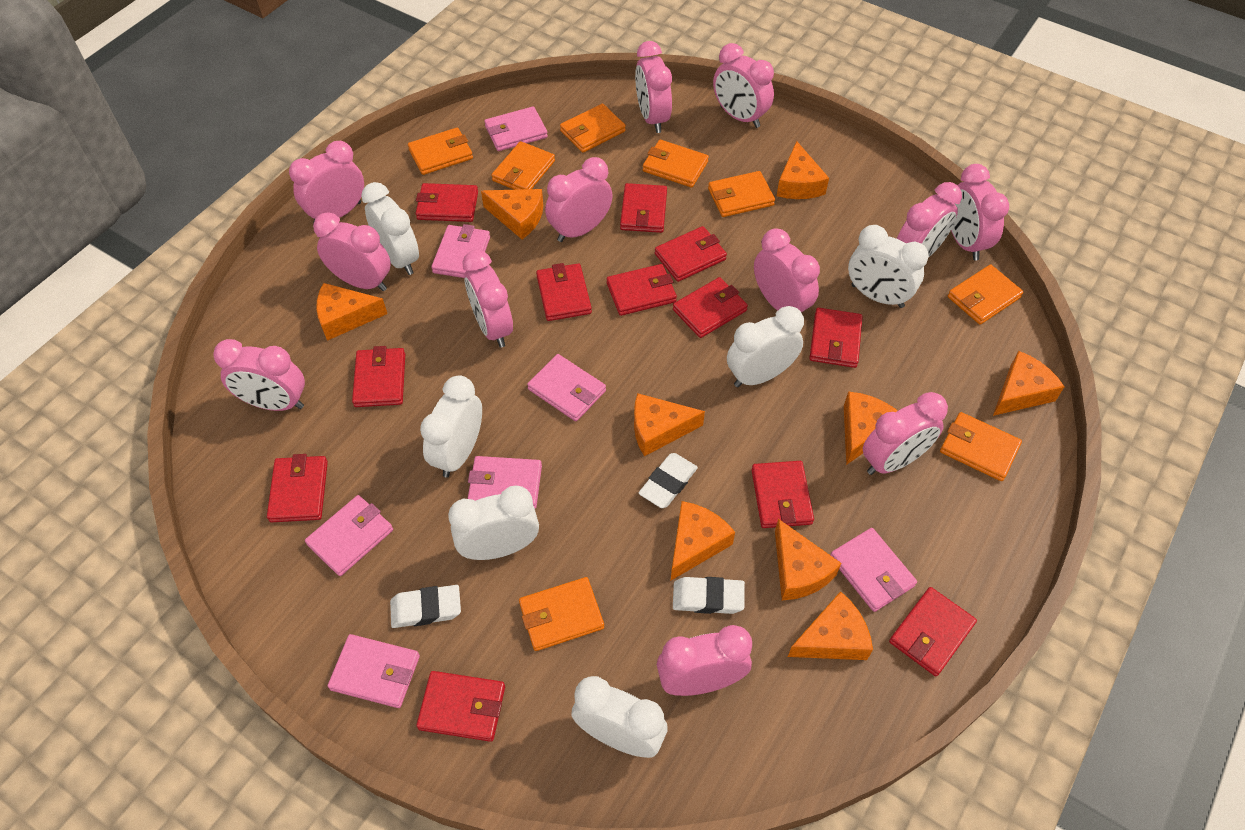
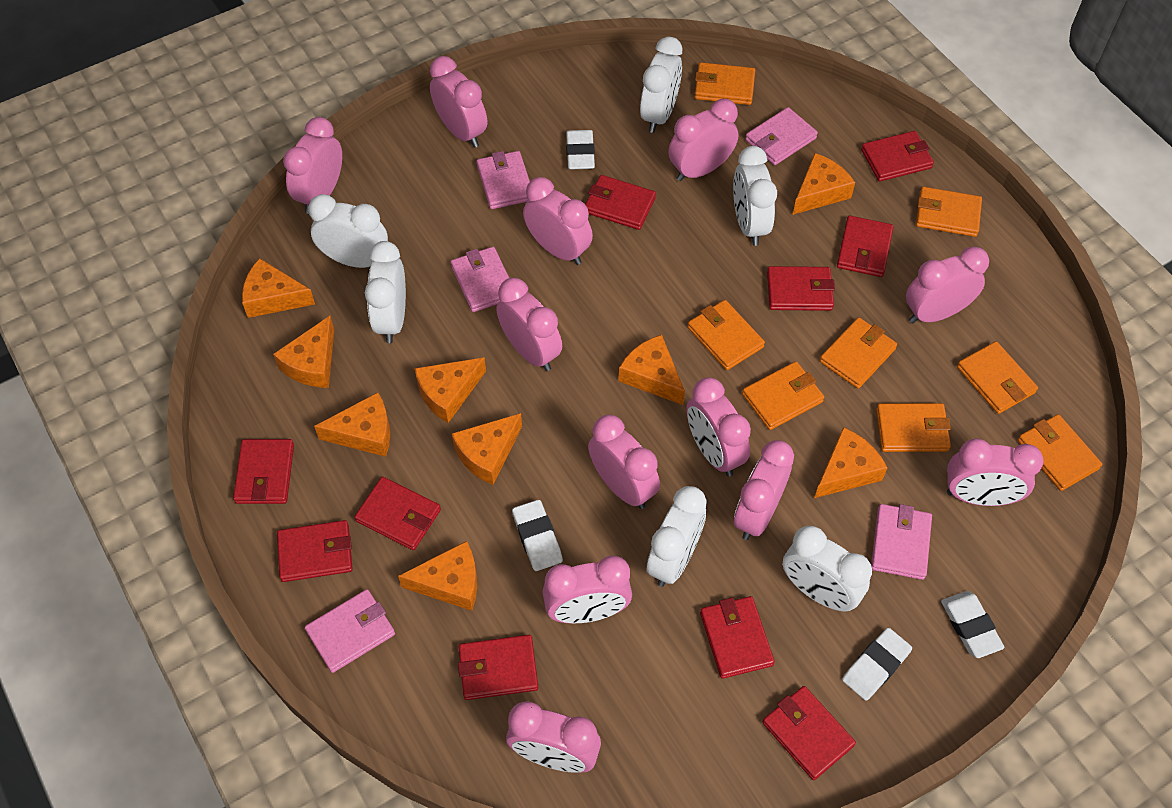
pink wallet: 7 -> 5
red wallet: 12 -> 10
white eraser: 3 -> 4

